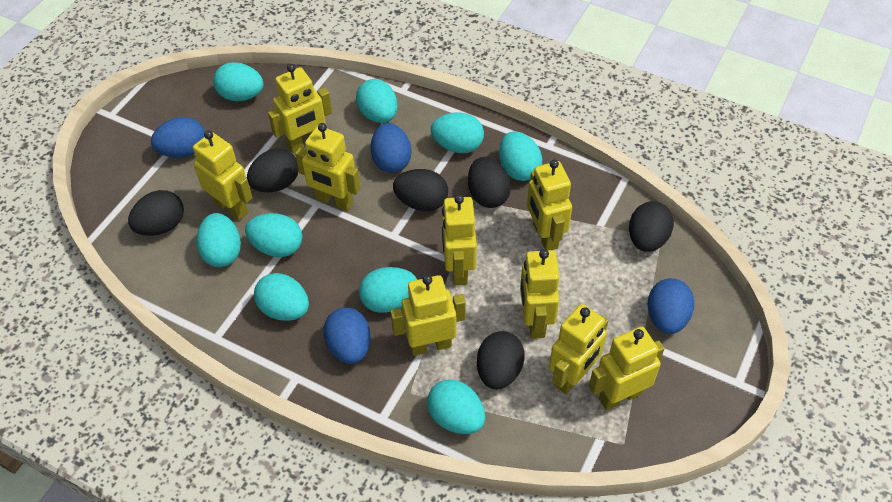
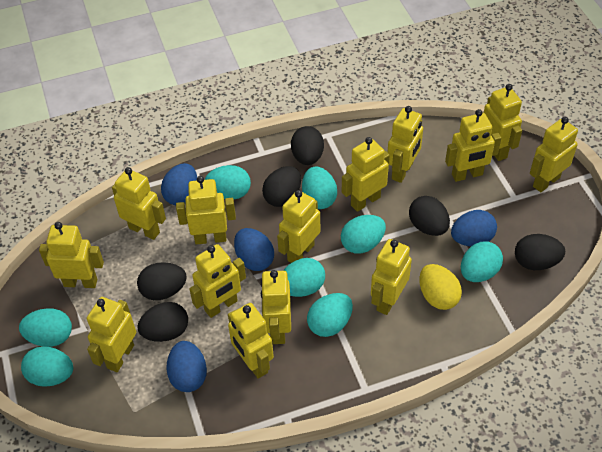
turquoise egg: 9 -> 8
yellow egg: 0 -> 1
yellow robot: 9 -> 14

